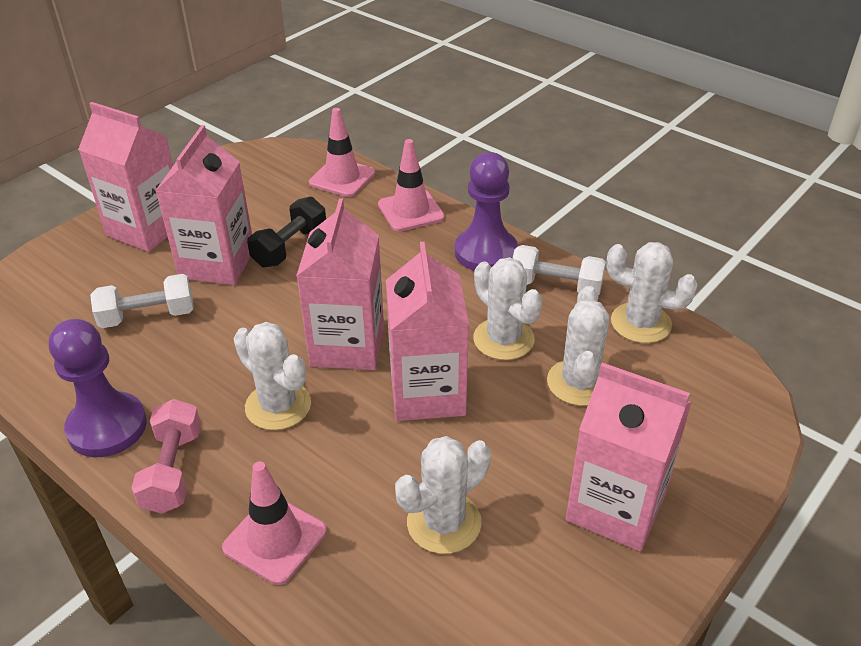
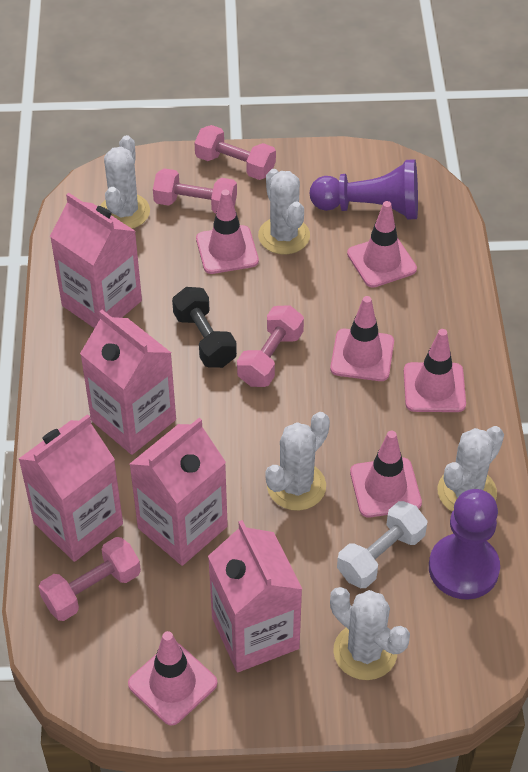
pink dumbbell: 1 -> 4
pink traffic cone: 3 -> 6
white dumbbell: 2 -> 1

